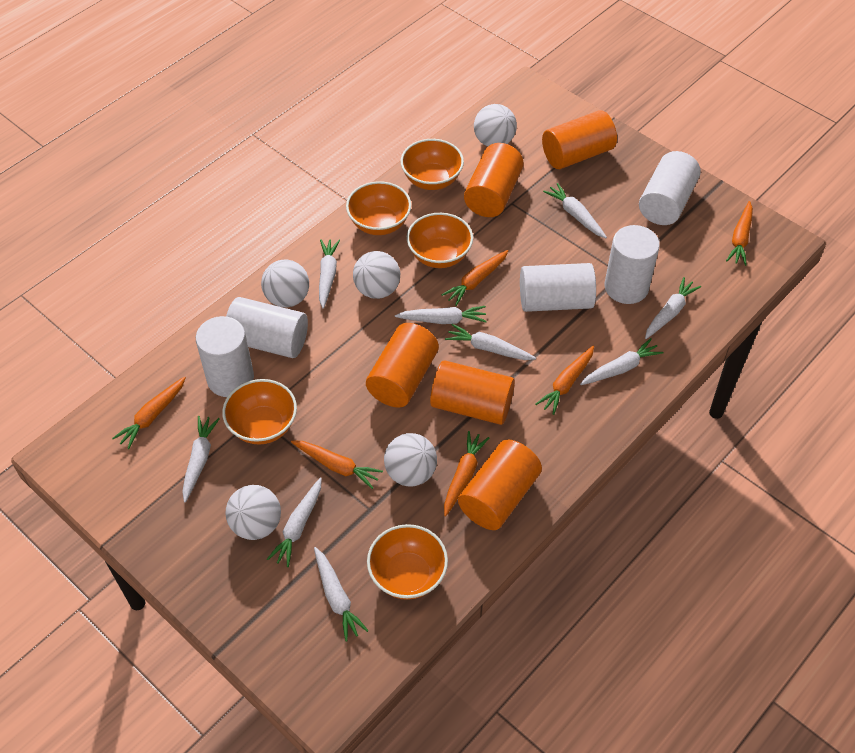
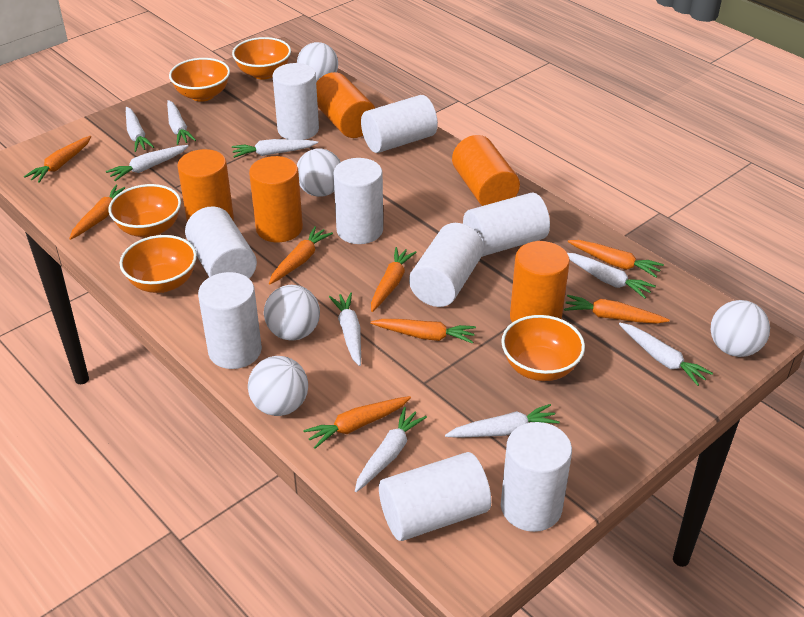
orange carrot: 6 -> 8
white cylinder: 5 -> 9

